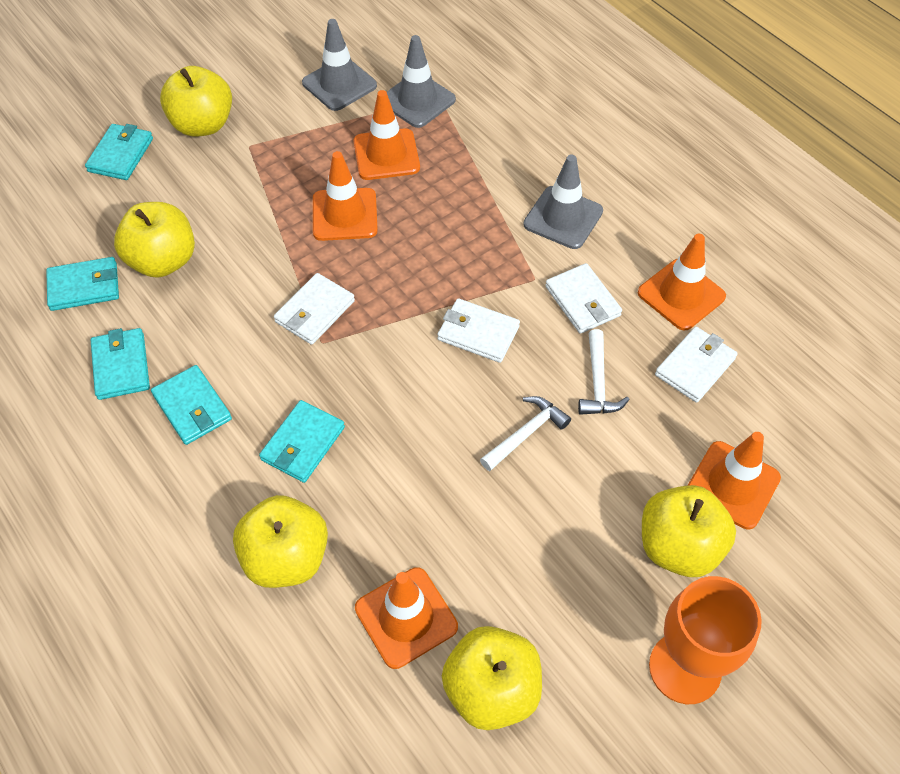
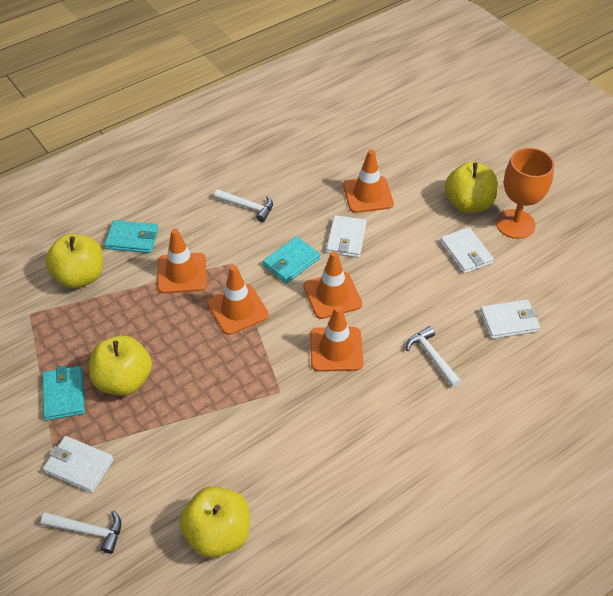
grey traffic cone: 3 -> 0
turquoise wallet: 5 -> 3
white hammer: 2 -> 3
yellow apple: 5 -> 4

